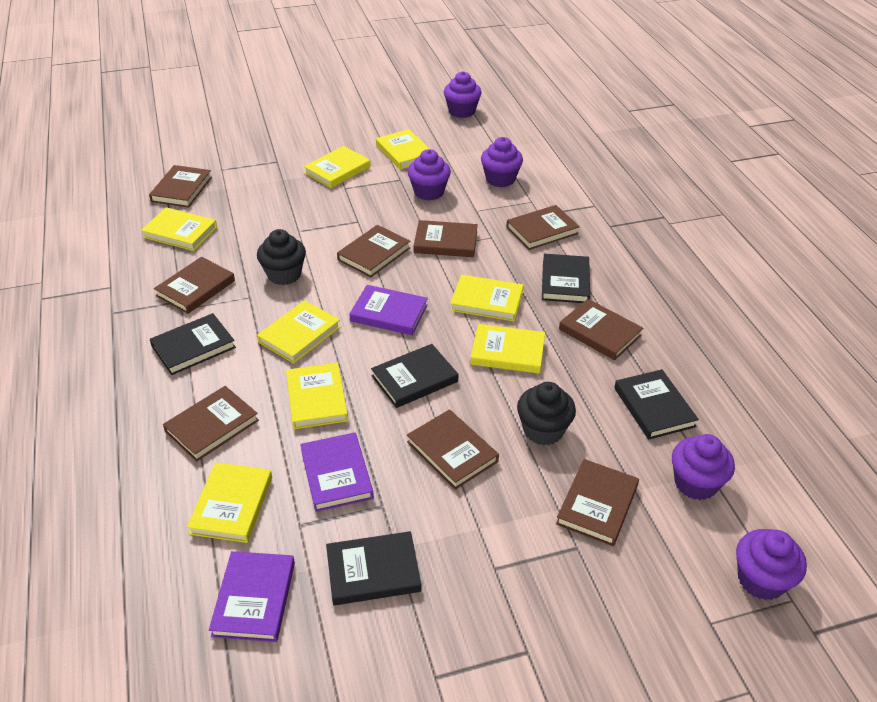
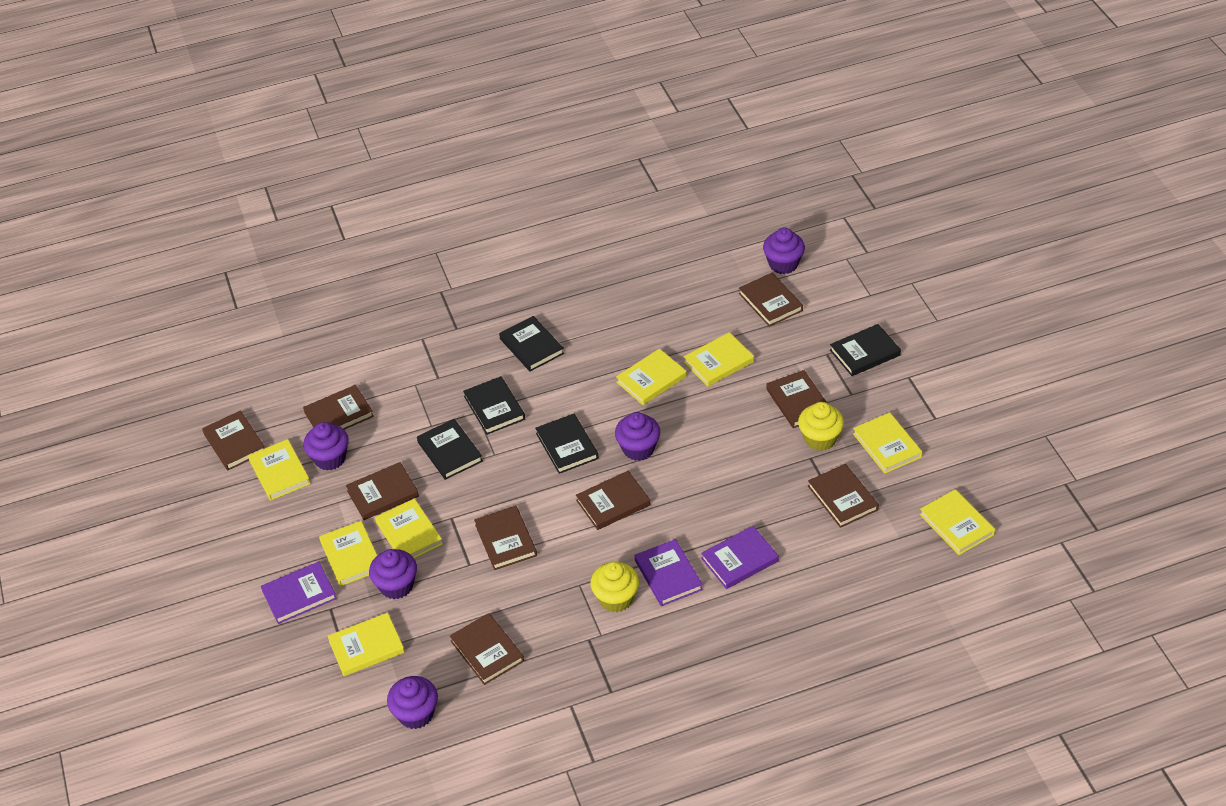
black cupcake: 2 -> 0
yellow cupcake: 0 -> 2

